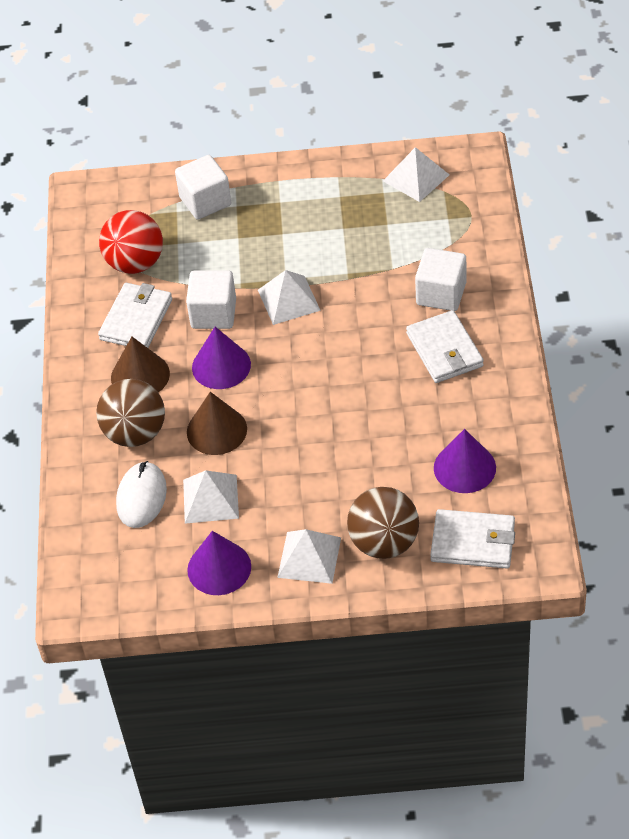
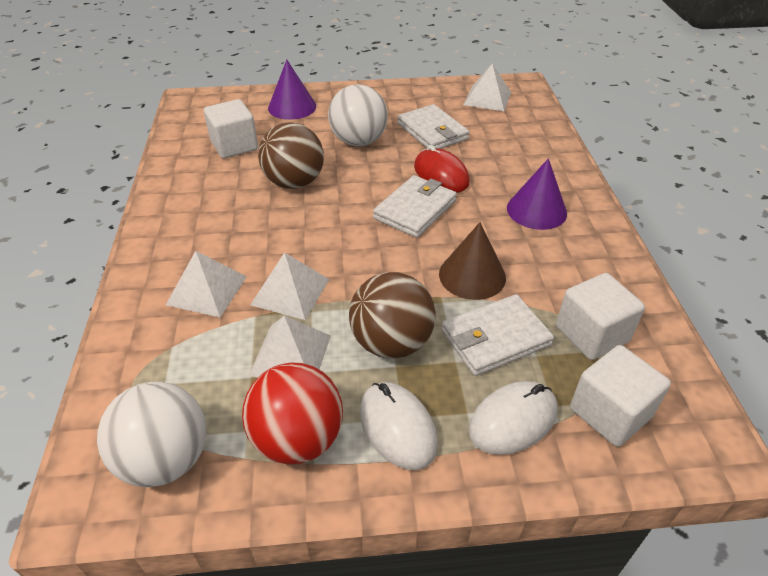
brown cone: 2 -> 1
purple cone: 3 -> 2
red mouse: 0 -> 1
white ball: 0 -> 2
white mouse: 1 -> 2

